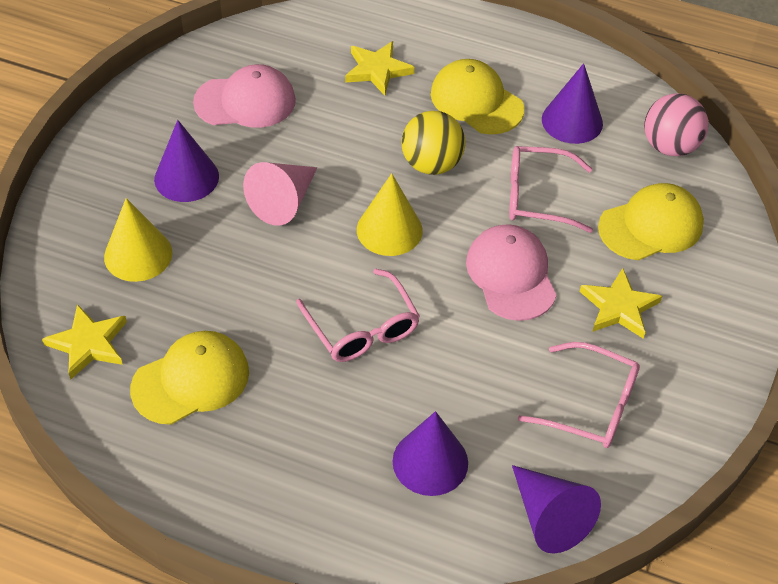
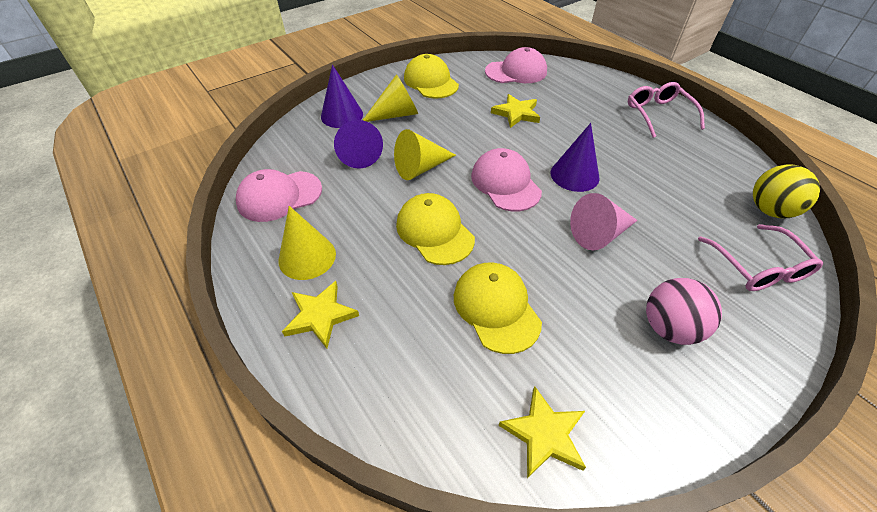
pink cap: 2 -> 3
pink glasses: 3 -> 2
purple cone: 4 -> 3
yellow cone: 2 -> 3

